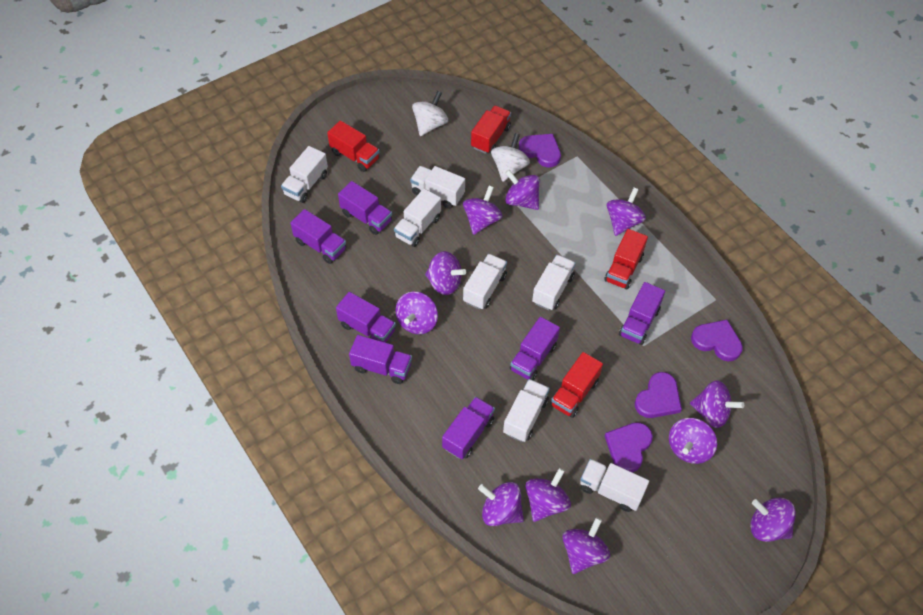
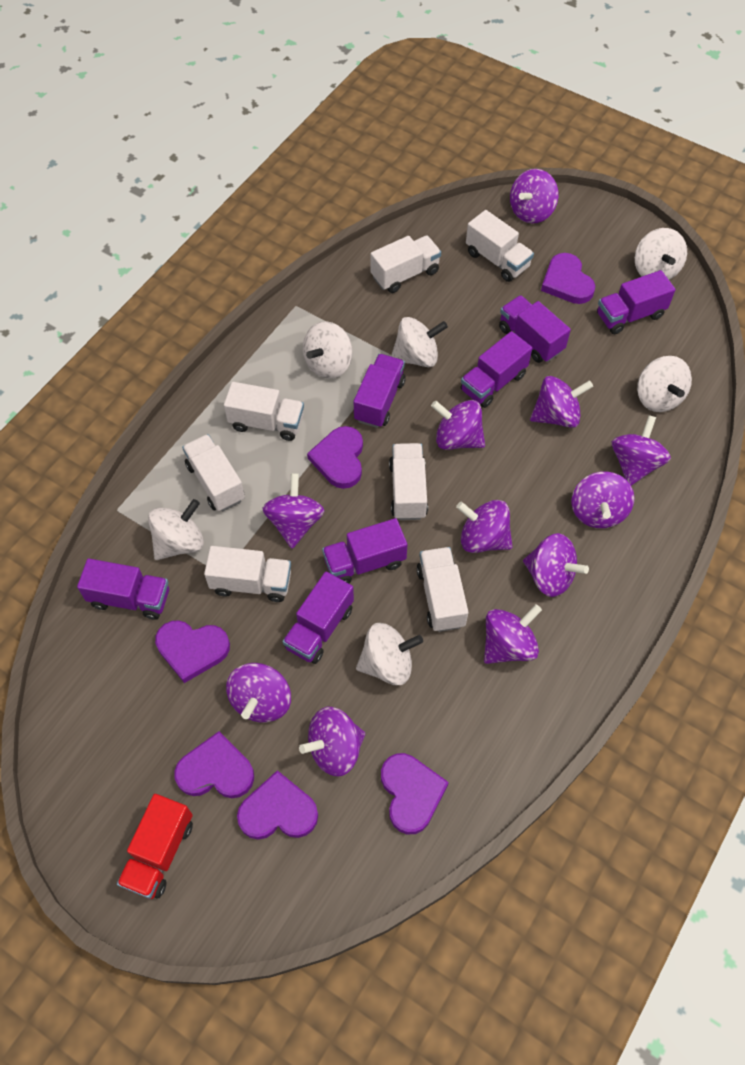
purple heart: 4 -> 6
red truck: 4 -> 1
white spinning top: 2 -> 6

